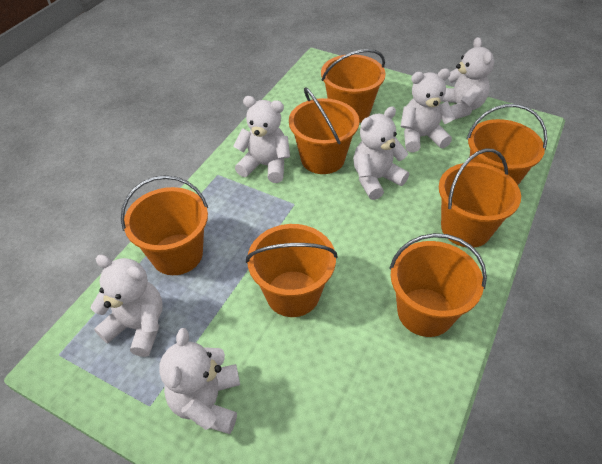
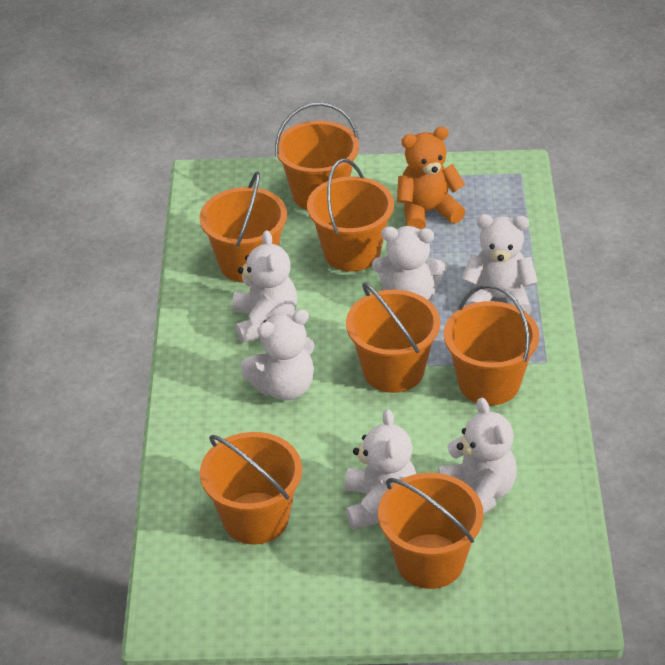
orange teddy bear: 0 -> 1

